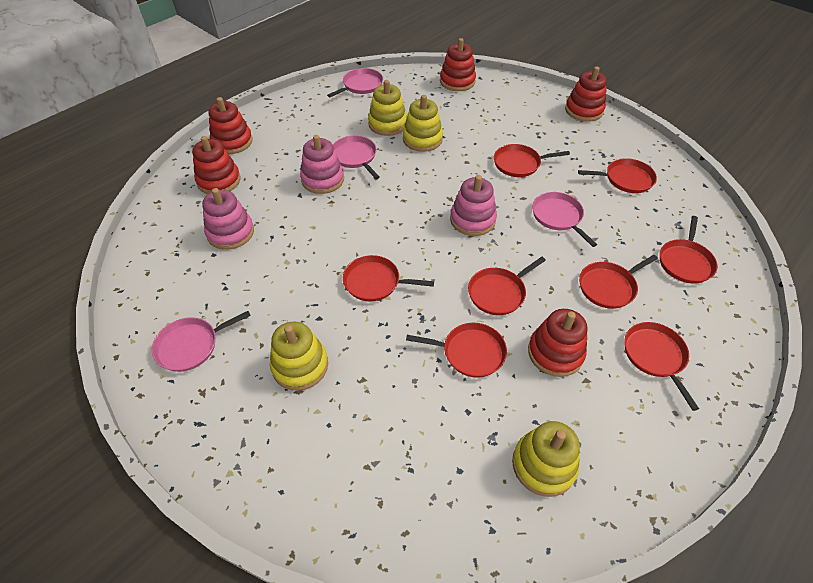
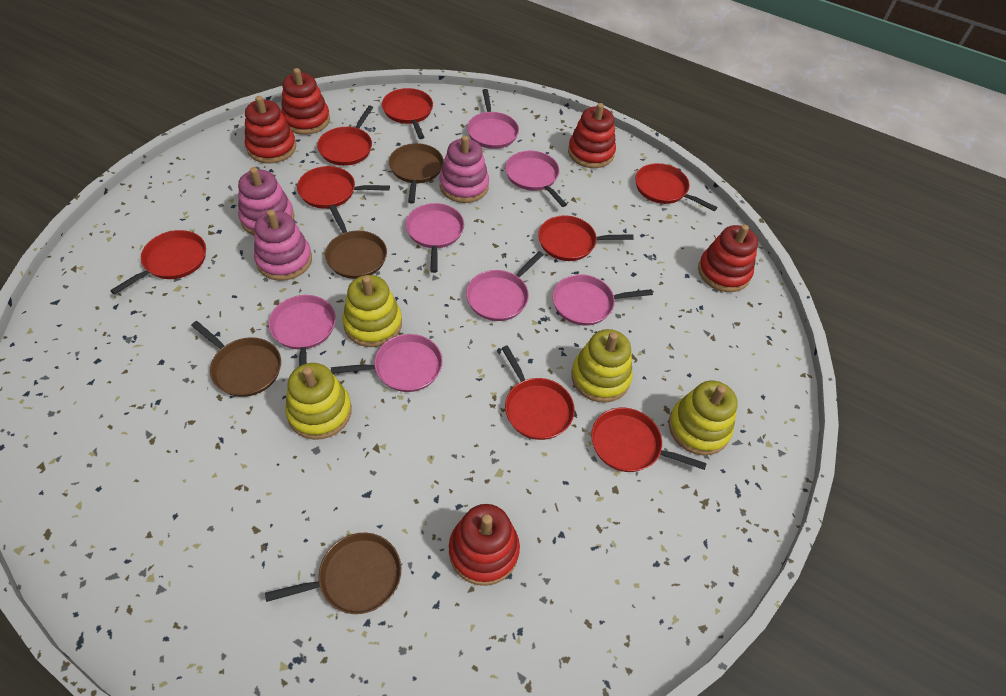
brown pan: 0 -> 4
pink pan: 4 -> 7

